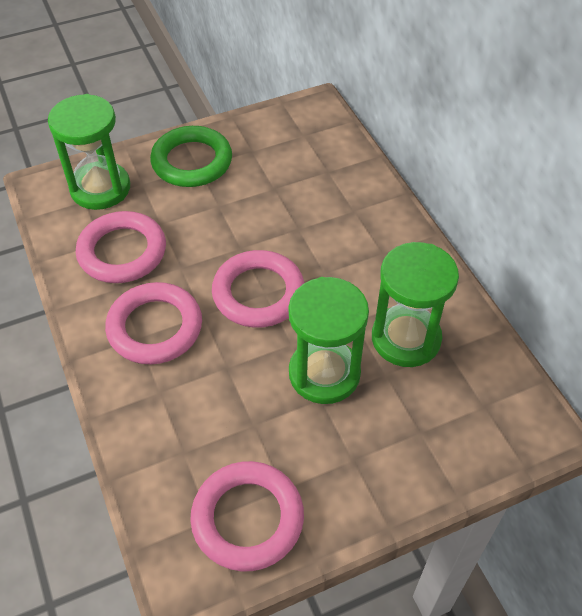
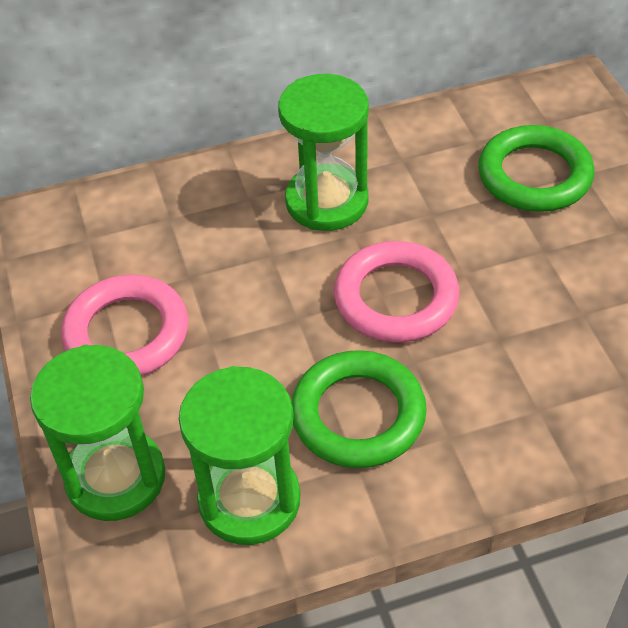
green ring: 1 -> 2
pink ring: 4 -> 2

